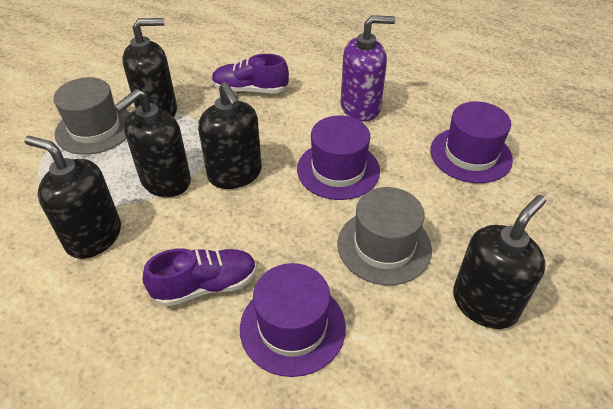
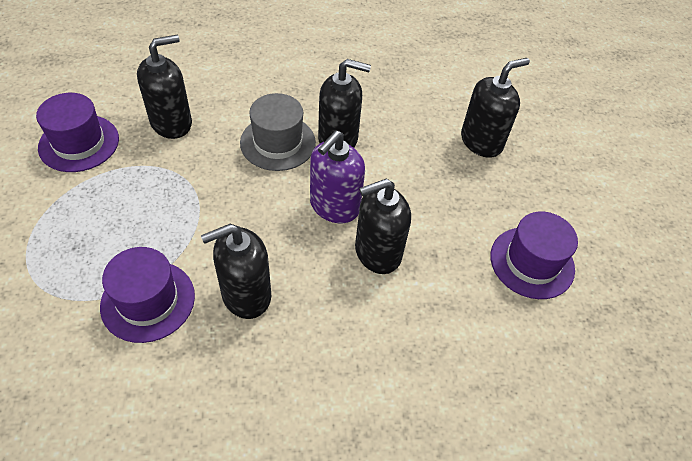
grey hat: 2 -> 1
purple shoe: 2 -> 0

